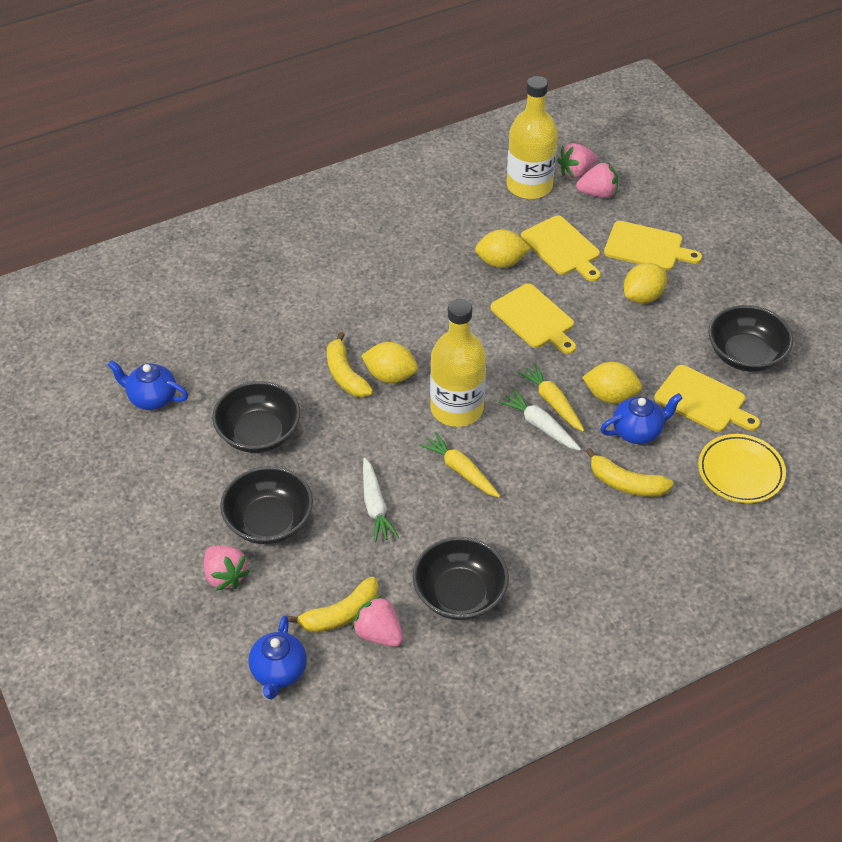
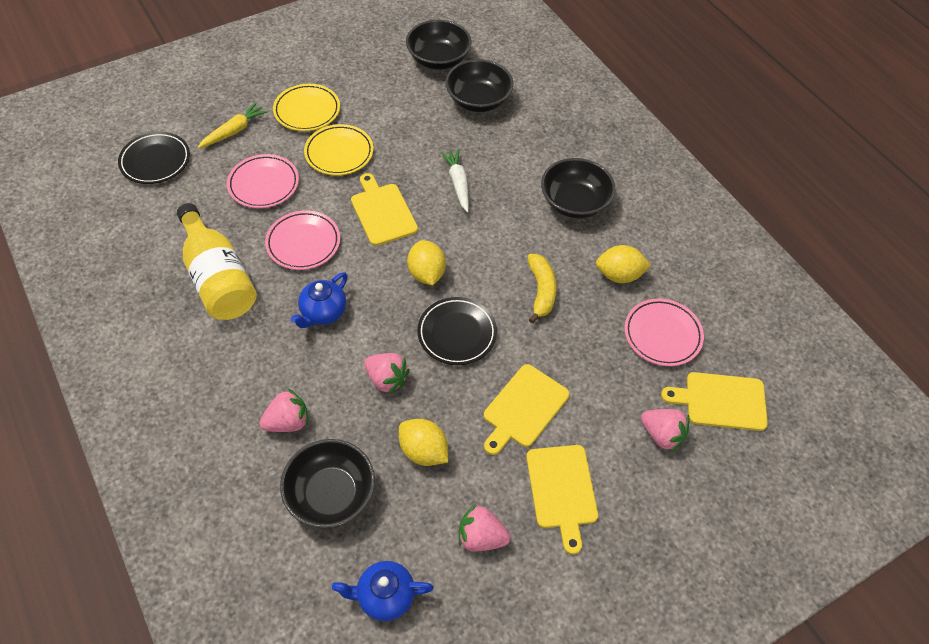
black plate: 0 -> 2
blue teapot: 3 -> 2
pink plate: 0 -> 3
white carrot: 2 -> 1
yellow banana: 3 -> 1
yellow bottle: 2 -> 1
yellow carrot: 2 -> 1
yellow lemon: 4 -> 3
yellow plate: 1 -> 2

